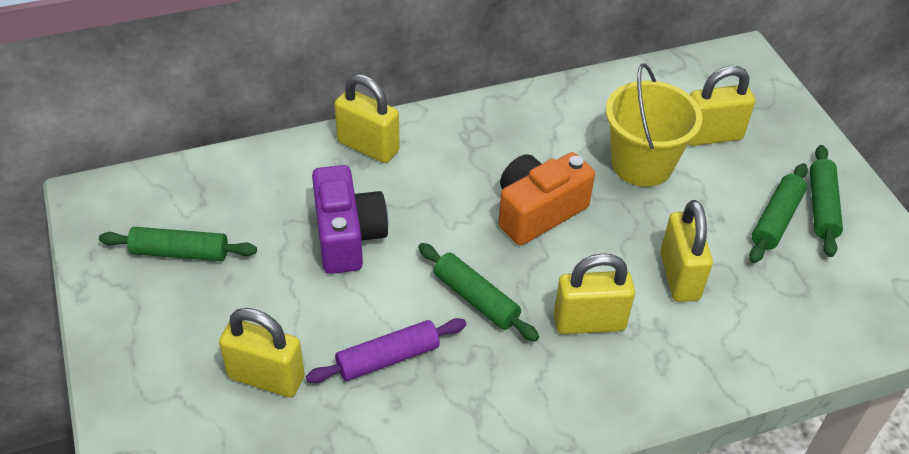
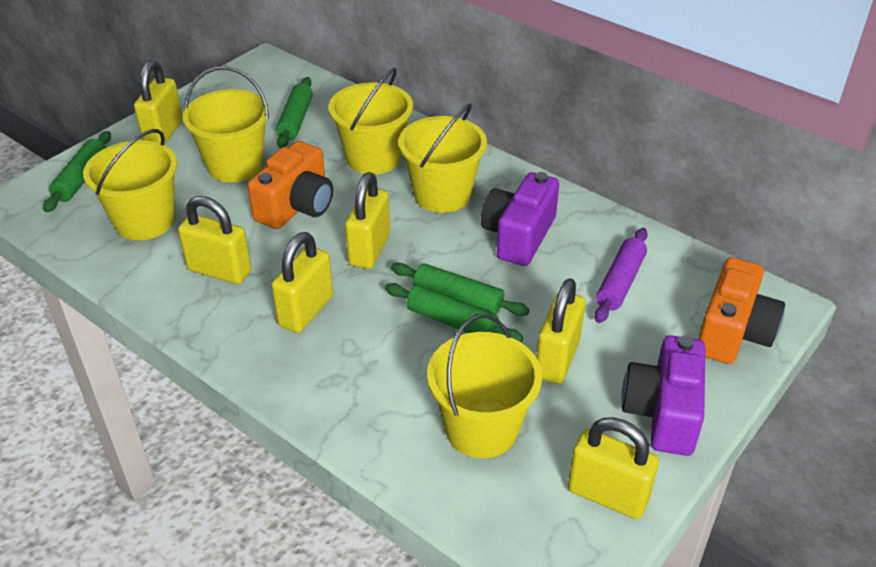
orange camera: 1 -> 2
purple camera: 1 -> 2
yellow bucket: 1 -> 5
yellow padlock: 5 -> 6

